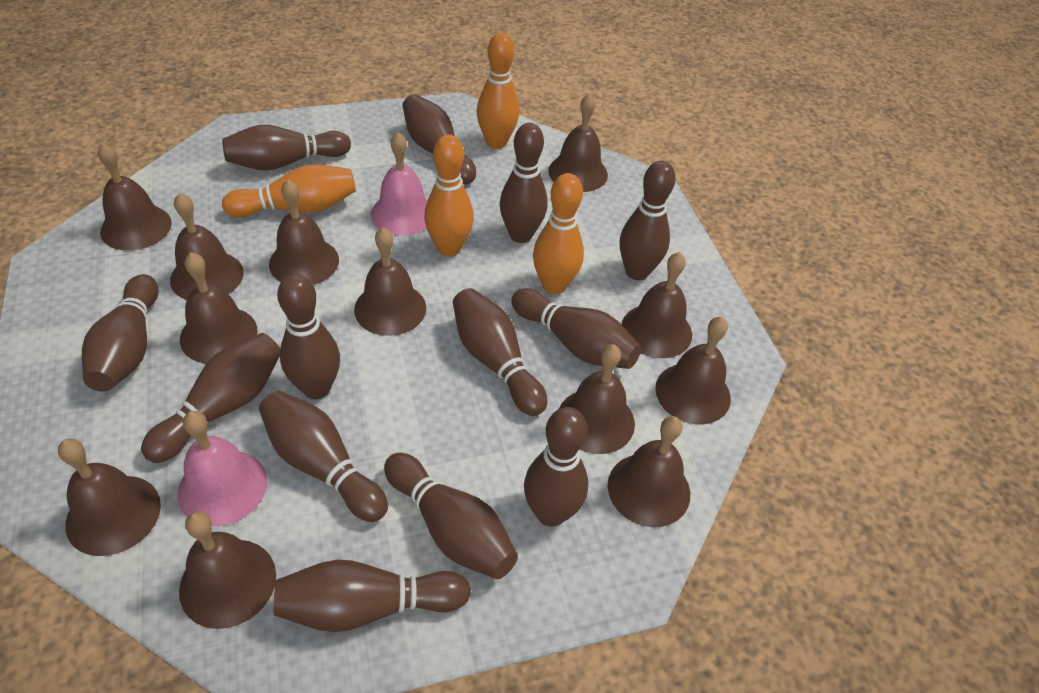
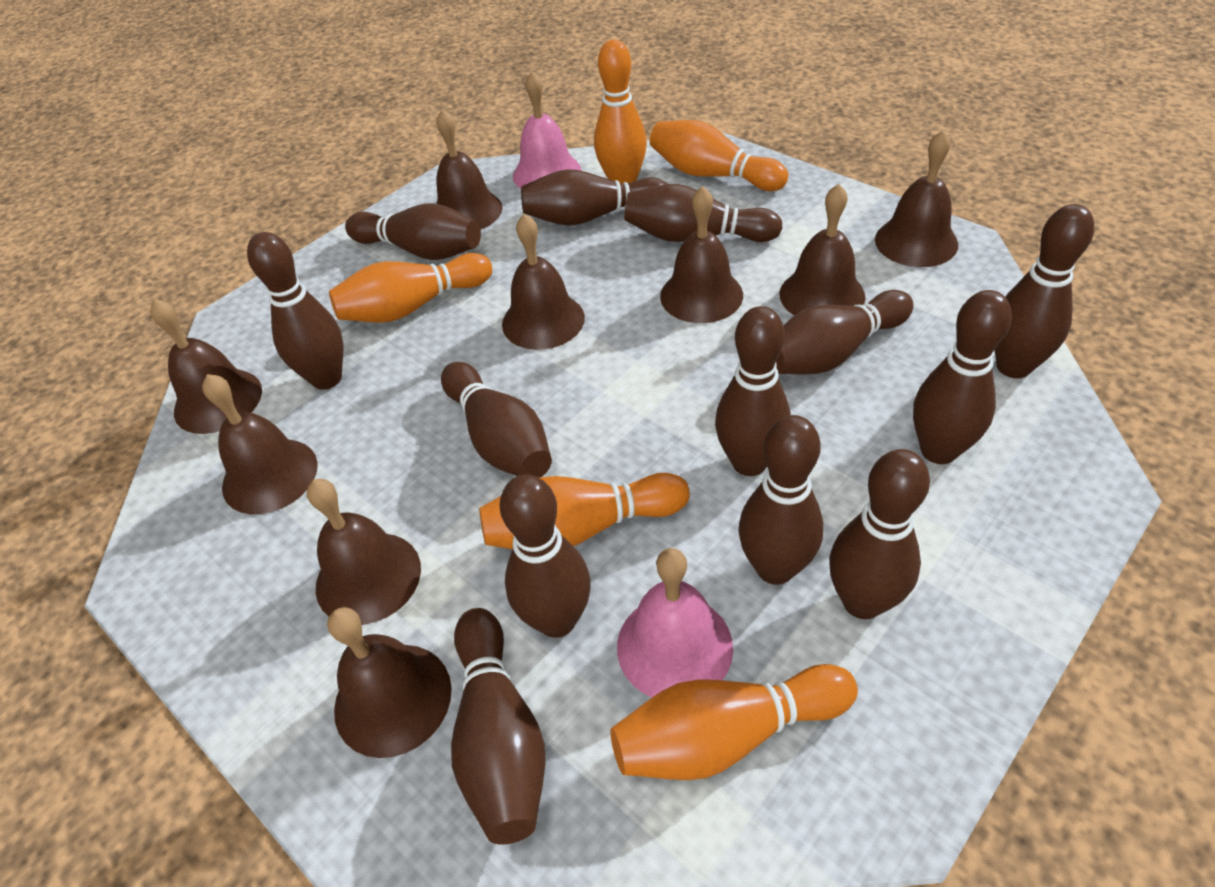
brown bell: 12 -> 9
orange bowling pin: 4 -> 5

